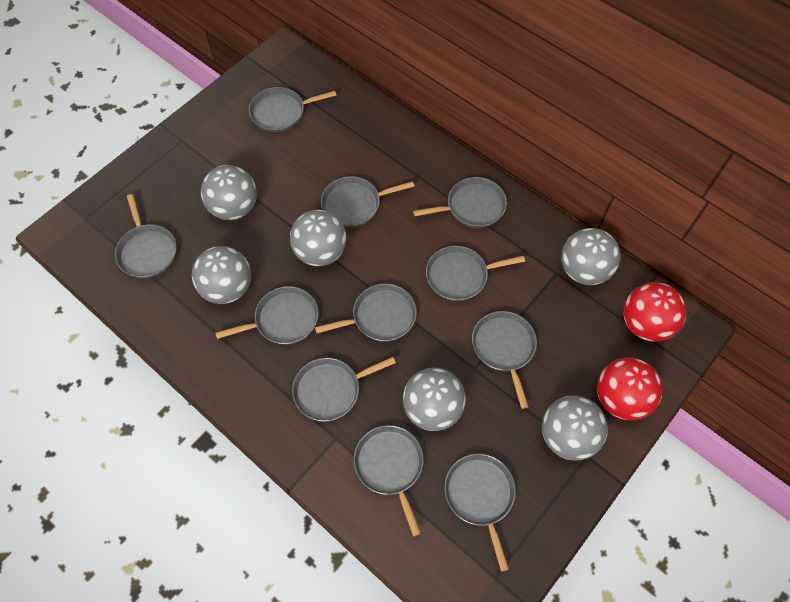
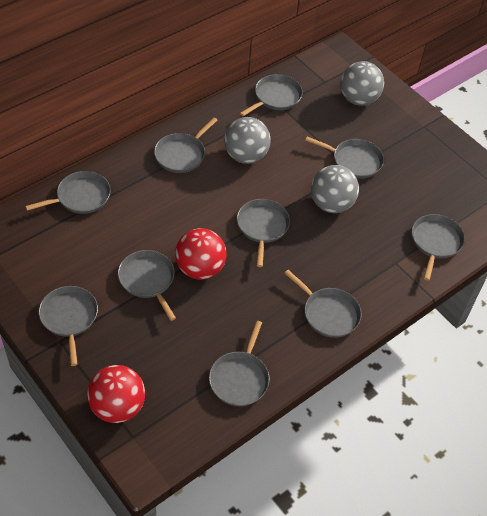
grey ball: 6 -> 3
grey pan: 11 -> 10

